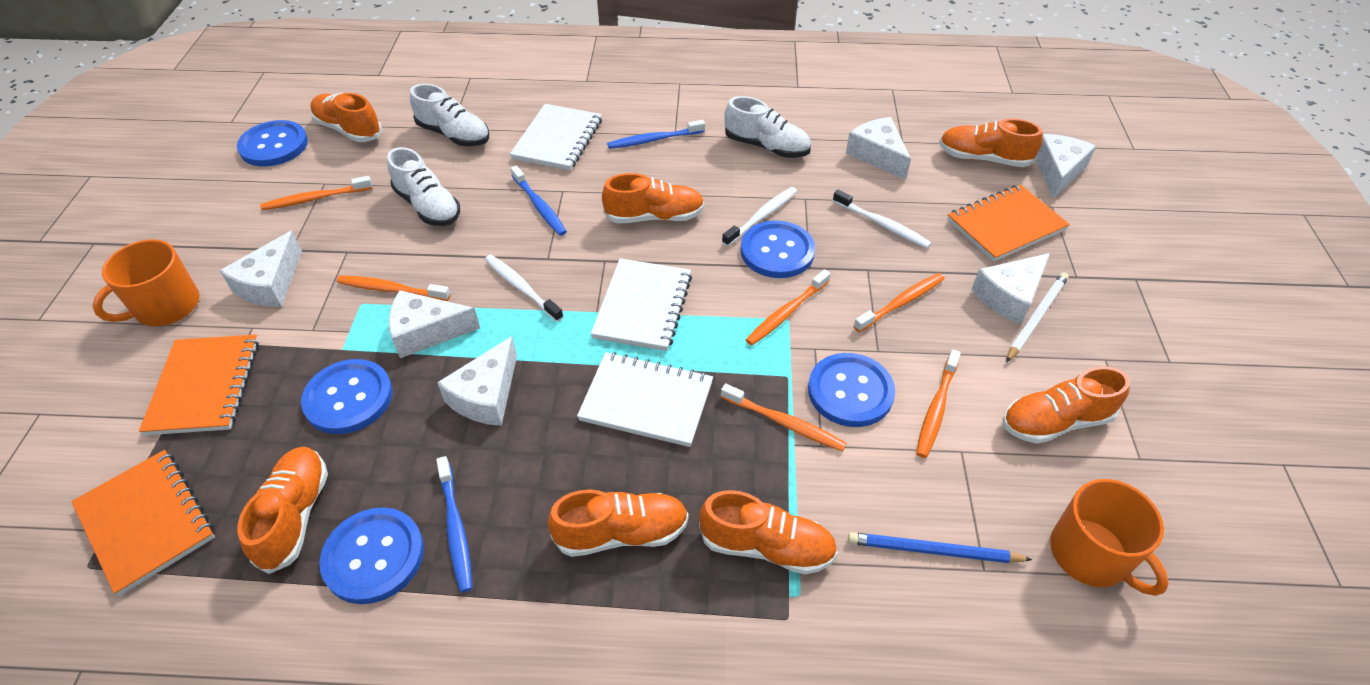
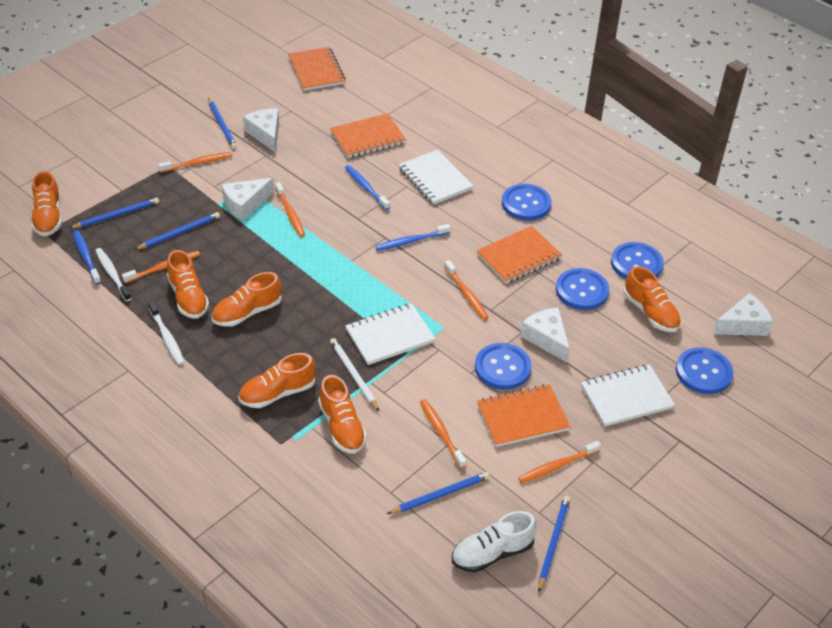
blue pencil: 1 -> 5
orange mug: 2 -> 0
orange notebook: 3 -> 4
orange shoe: 7 -> 6
white cheese: 6 -> 4
white shoe: 3 -> 1
white toothbrush: 3 -> 2

